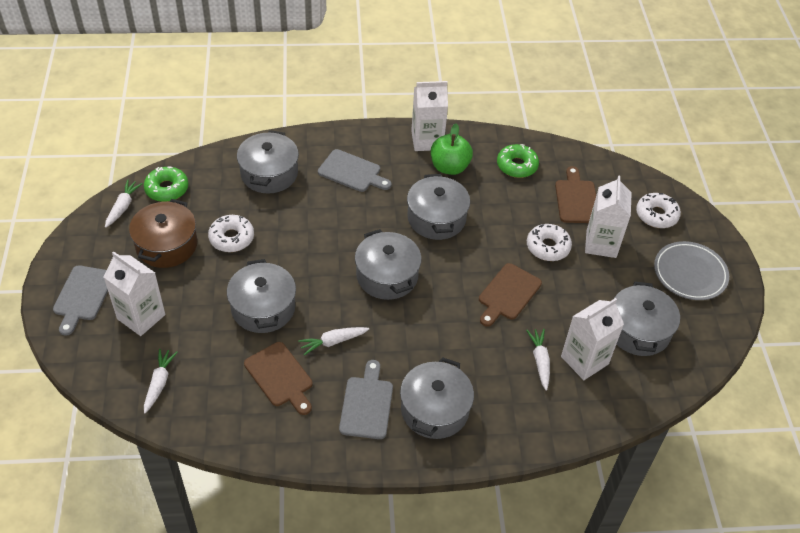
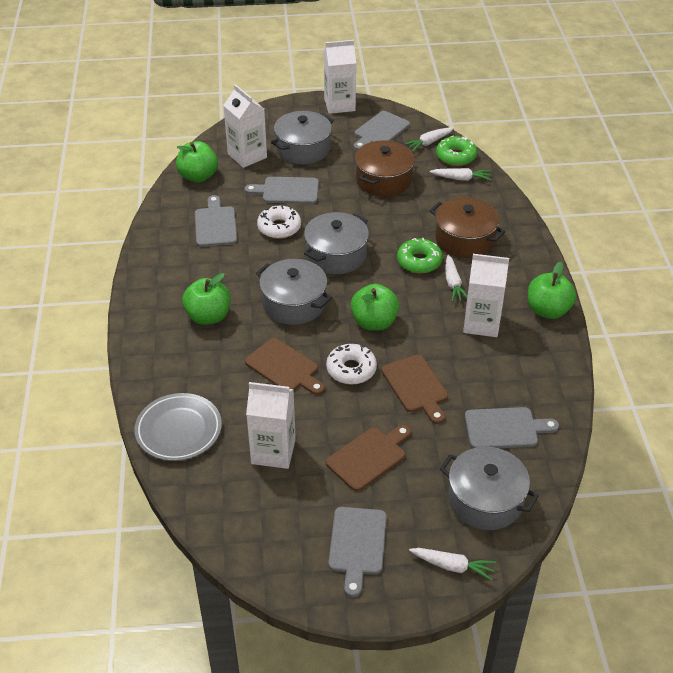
brown pot: 1 -> 2
green apple: 1 -> 4
grey cutting board: 3 -> 5
grey pot: 6 -> 4
white donut: 3 -> 2

